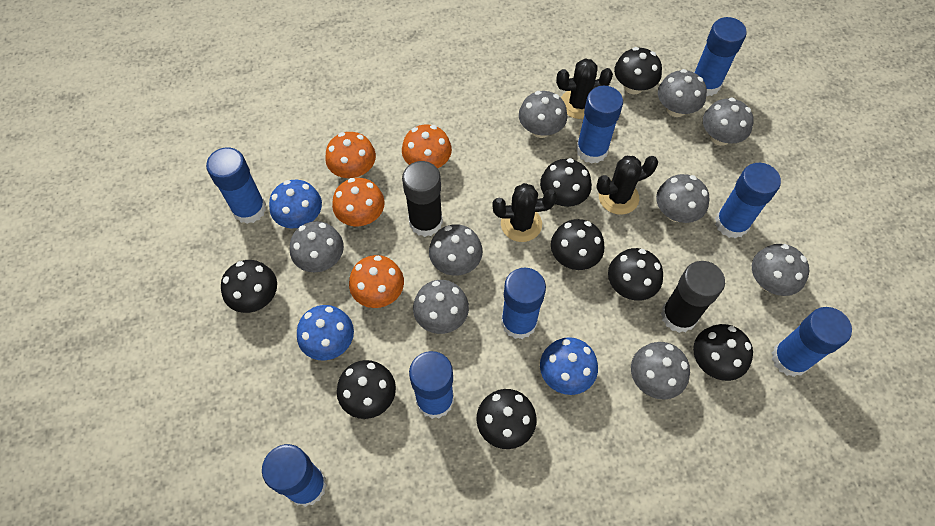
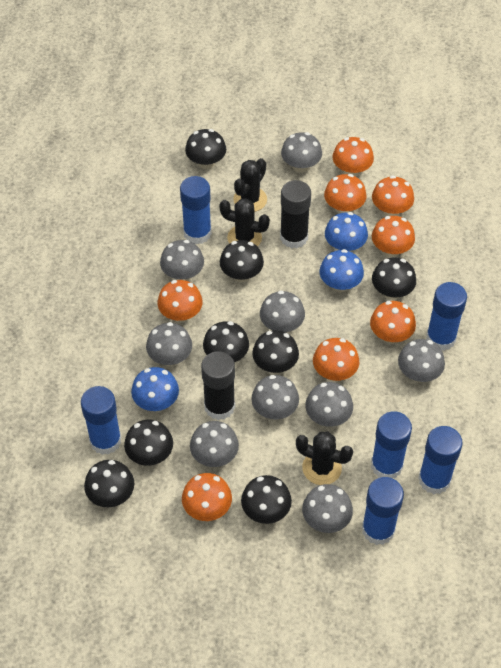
blue glue stick: 8 -> 6
orange mushroom: 4 -> 8

